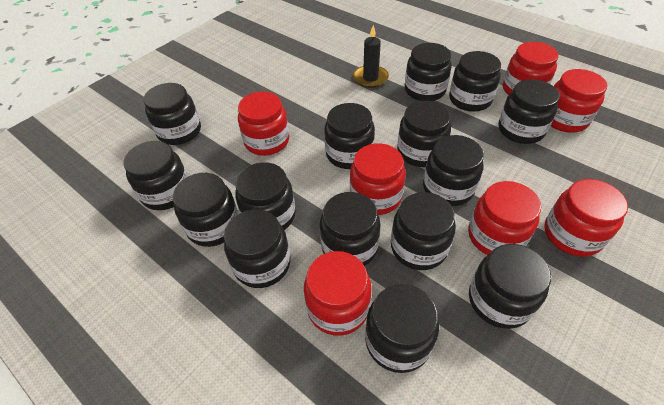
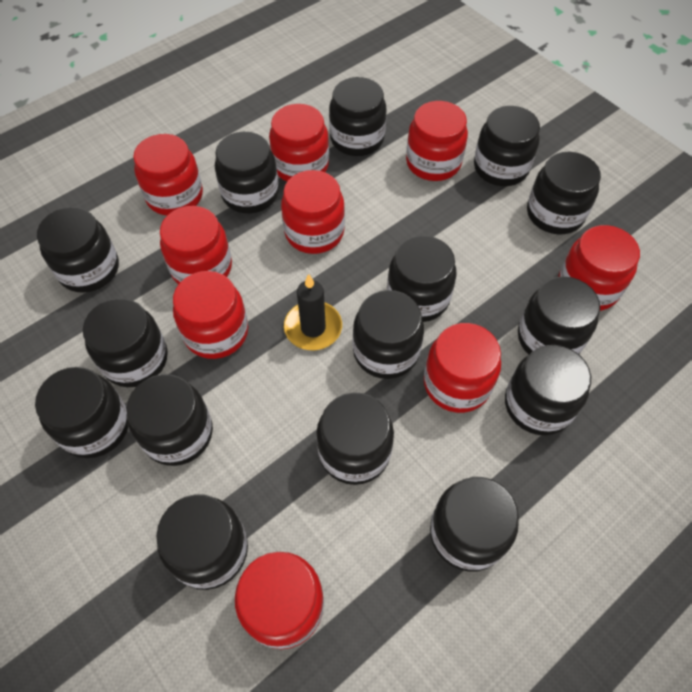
red jar: 7 -> 9

